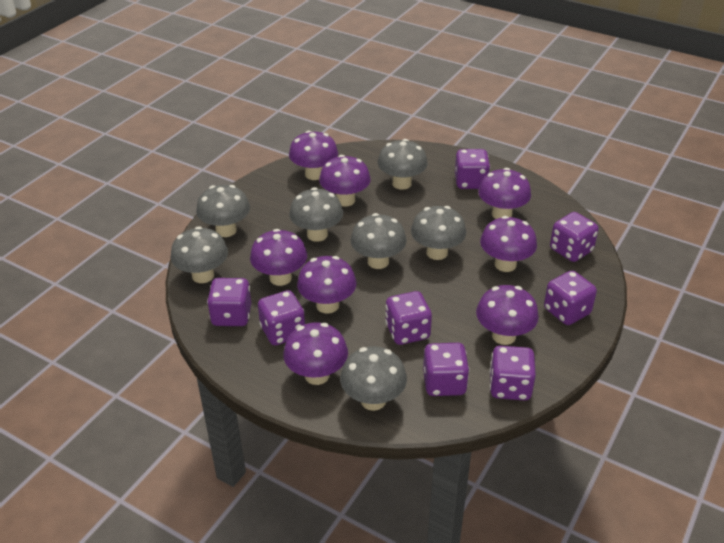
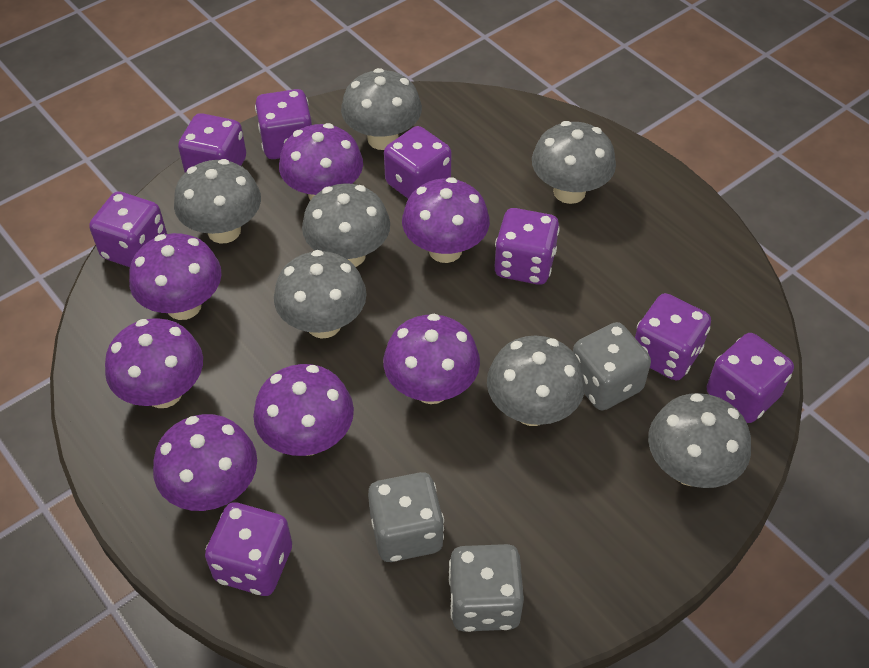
grey dice: 0 -> 3
purple mushroom: 8 -> 7

